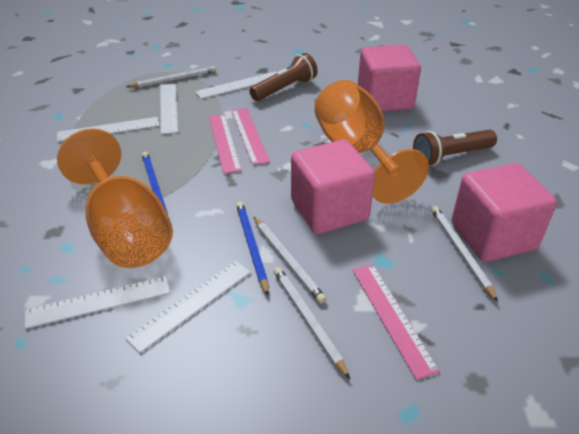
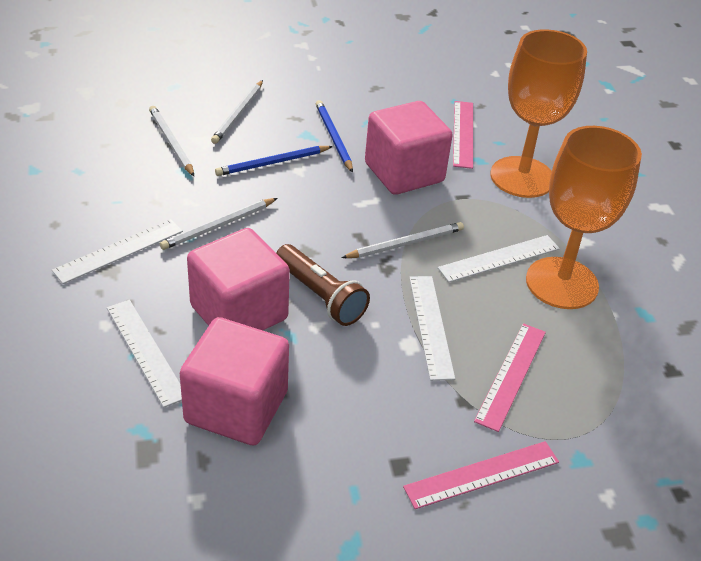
brown flashlight: 2 -> 1
white ruler: 5 -> 4

